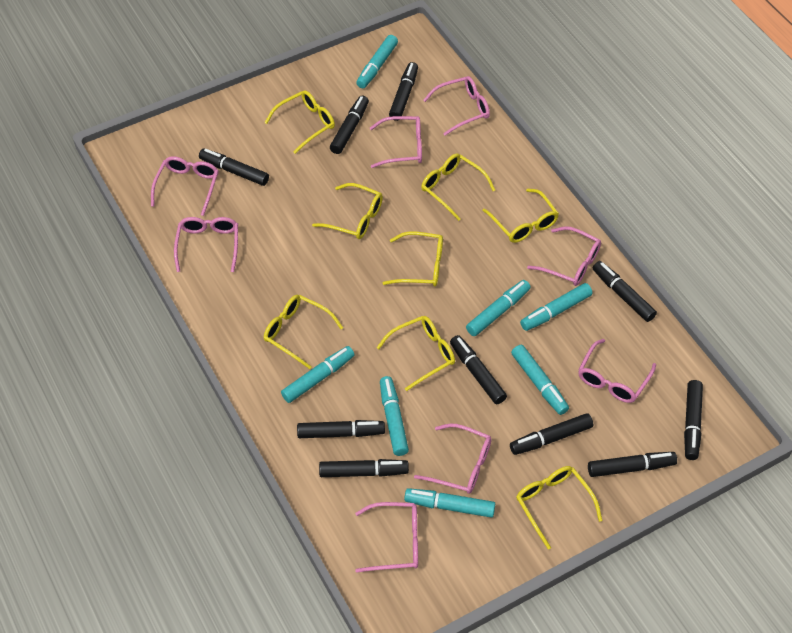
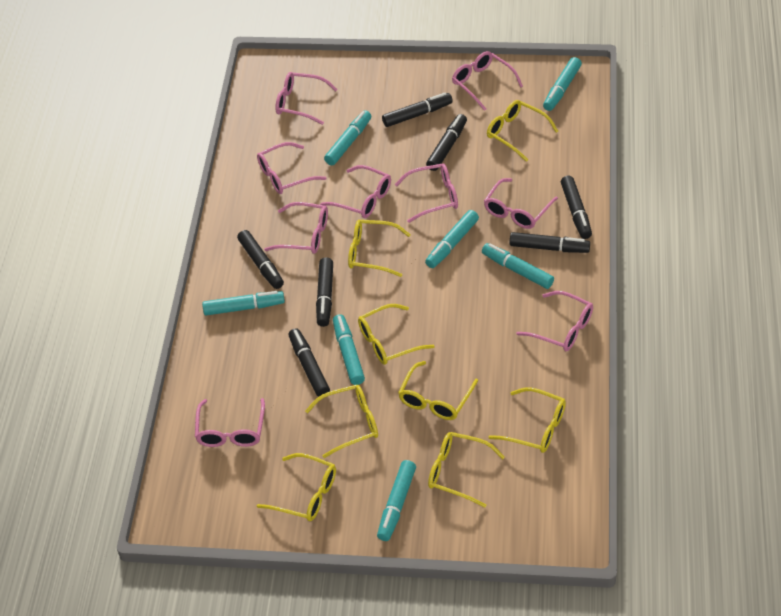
black marker: 10 -> 7
pink glasses: 8 -> 9

